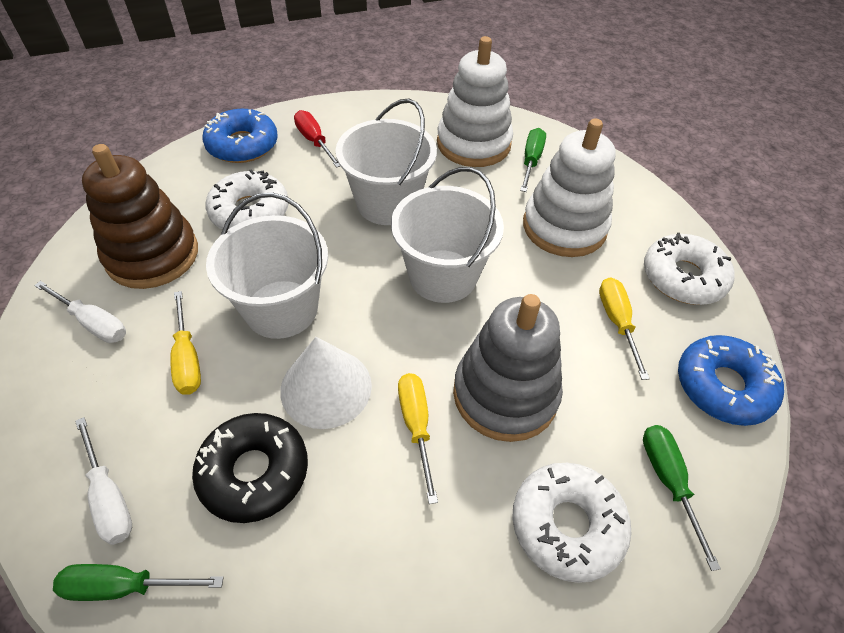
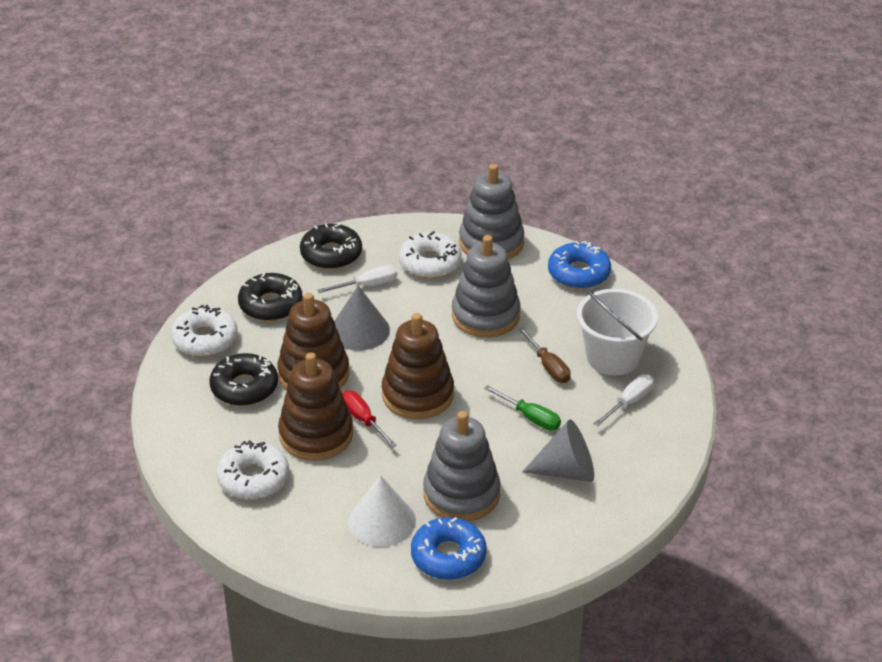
black donut: 1 -> 3
brown screwdriver: 0 -> 1
brown stacking toy: 1 -> 3
green screwdriver: 3 -> 1
grey cone: 0 -> 2
grey stacking toy: 1 -> 3
white bucket: 3 -> 1
white stacking toy: 2 -> 0
yellow screwdriver: 3 -> 0

